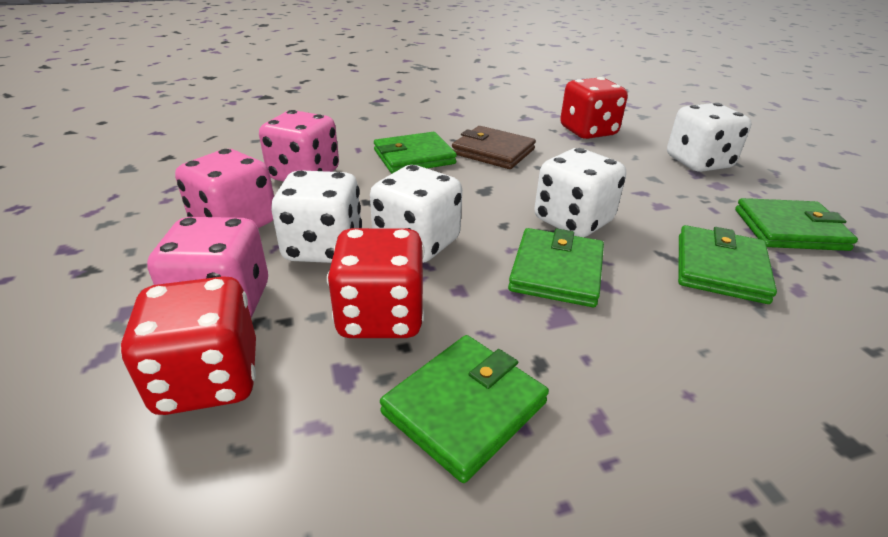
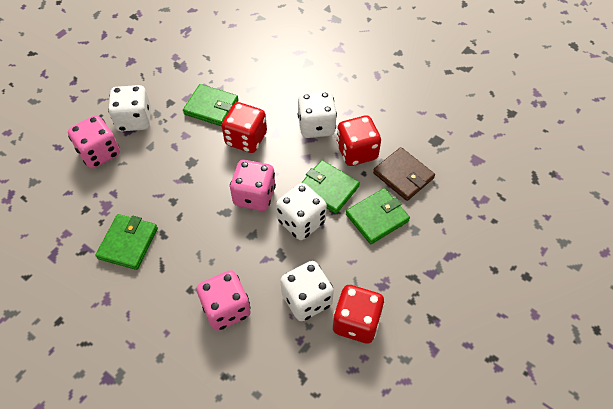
green wallet: 5 -> 4

